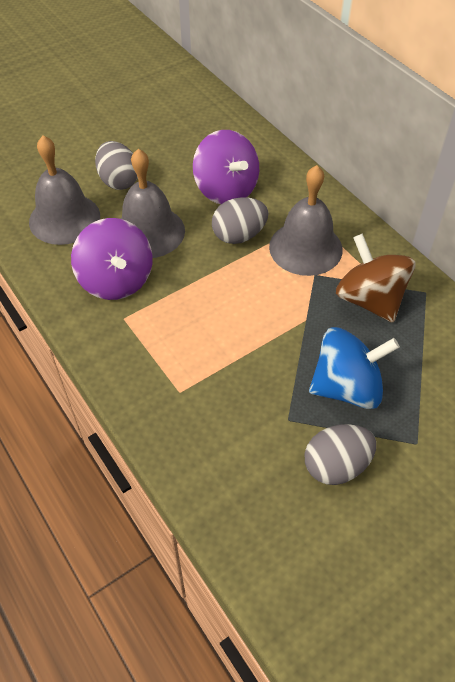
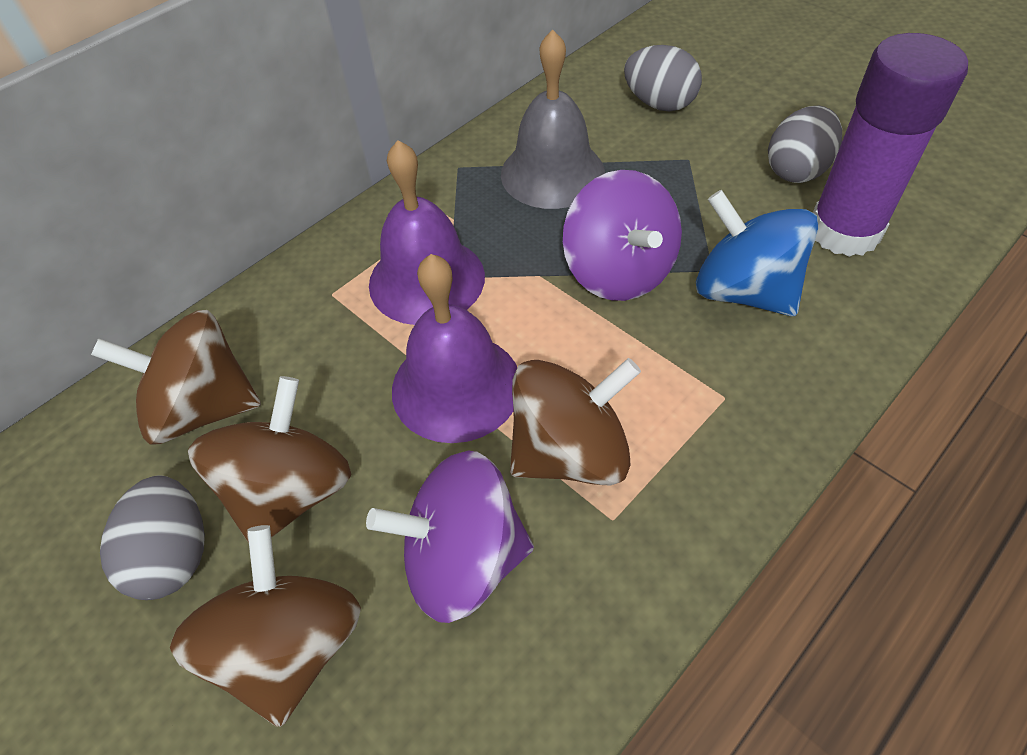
brown spinning top: 1 -> 4
grey bell: 3 -> 1
purple bell: 0 -> 2
purple glue stick: 0 -> 1

